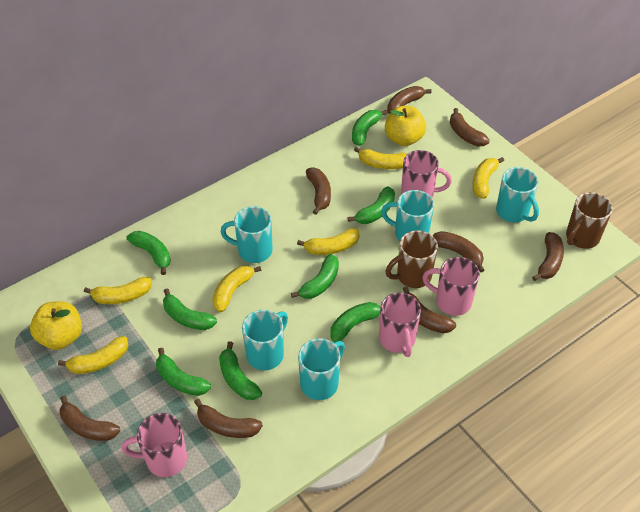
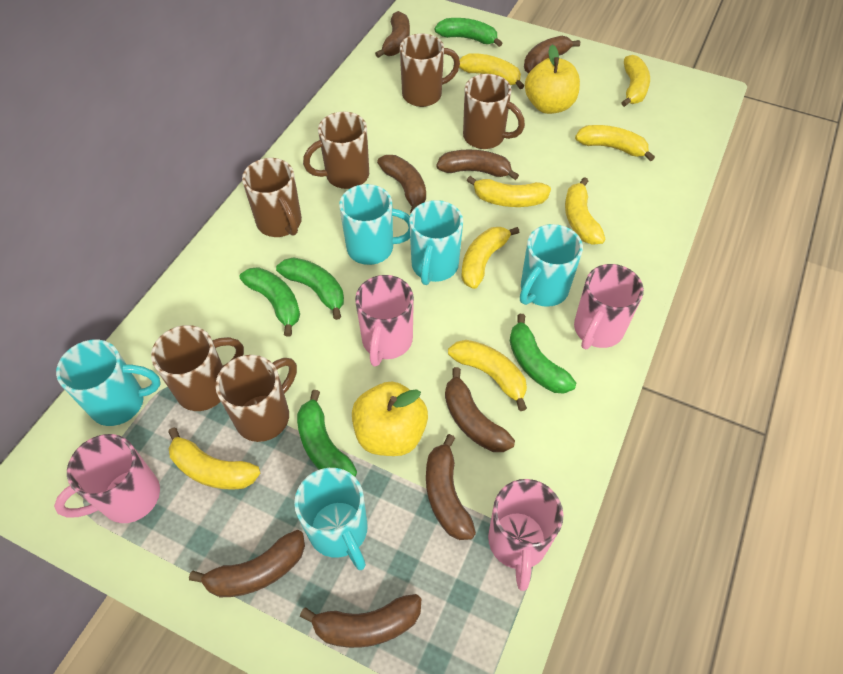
brown mug: 2 -> 6
green banana: 8 -> 5
yellow banana: 6 -> 8

